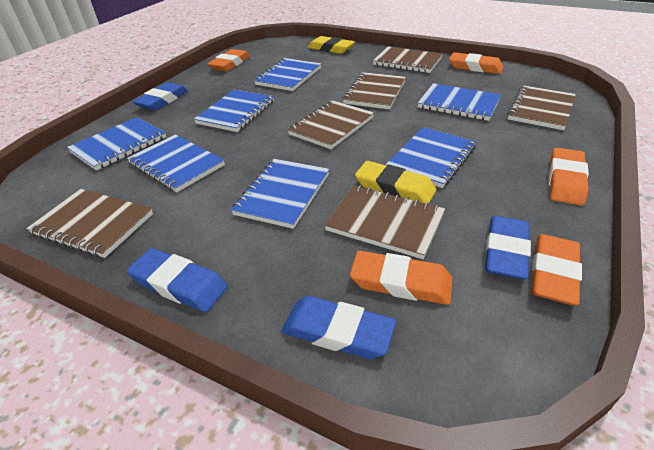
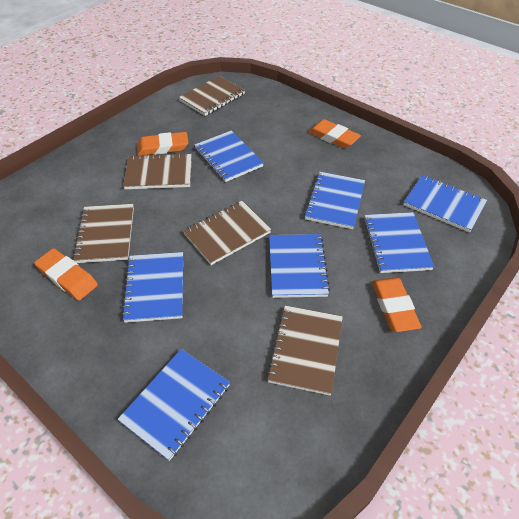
blue eraser: 4 -> 0
brown notebook: 6 -> 5
orange eraser: 5 -> 4
yellow eraser: 2 -> 0

